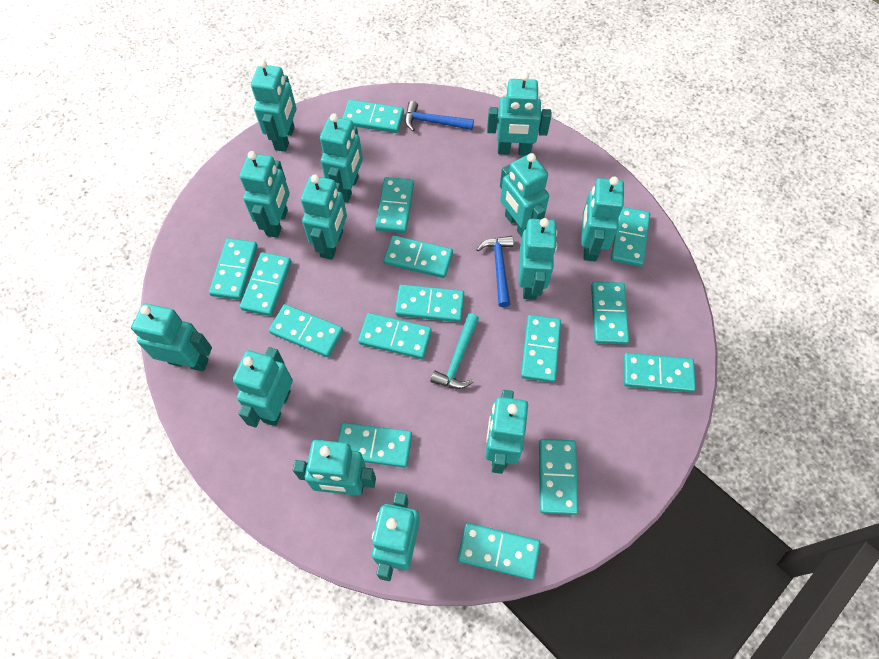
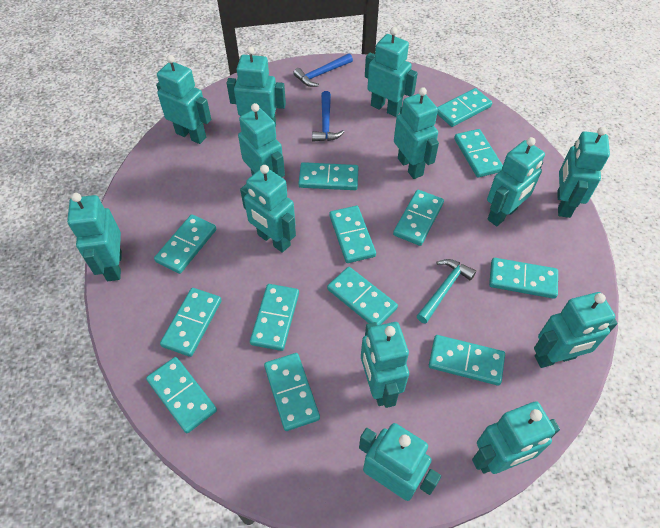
turquoise domino: 15 -> 13

